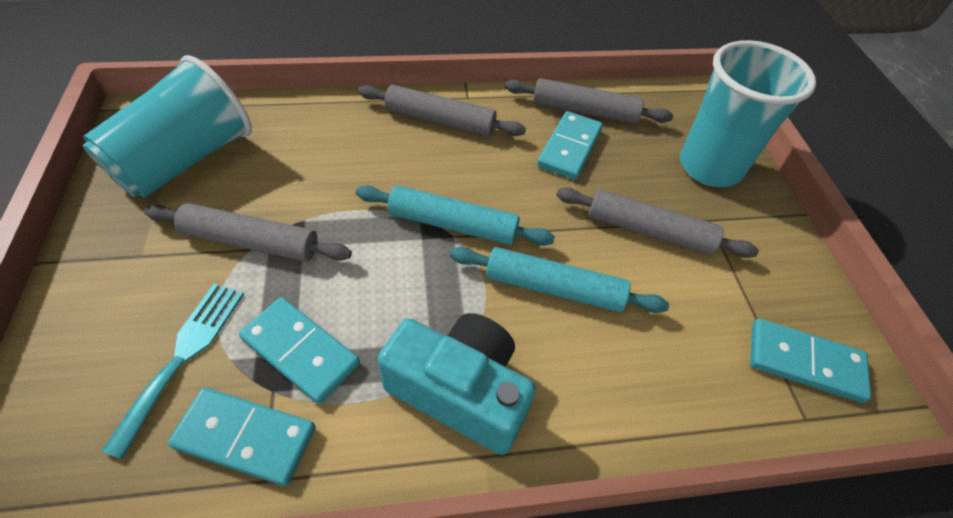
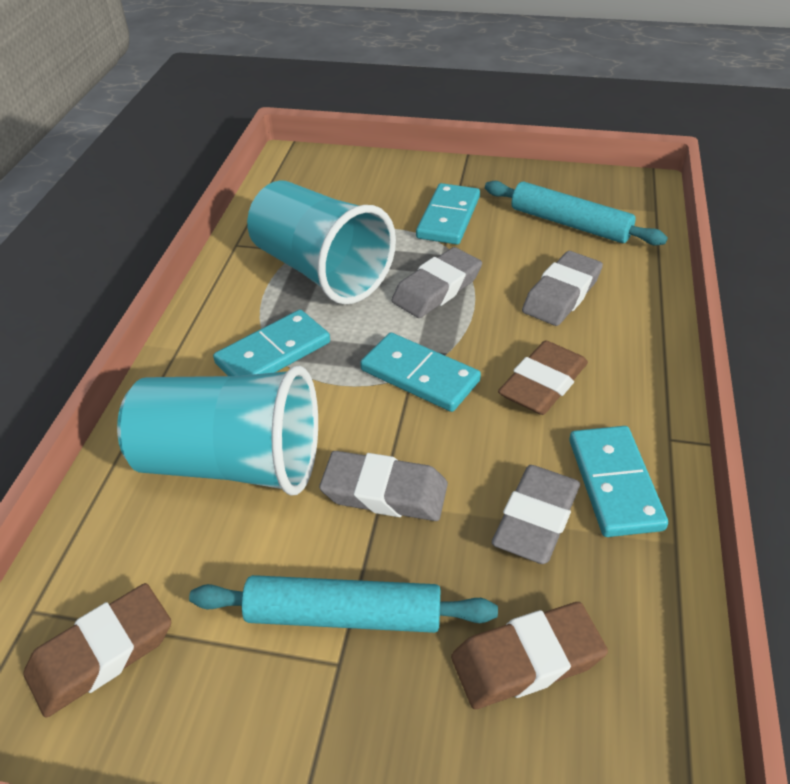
brown eraser: 0 -> 3
grey eraser: 0 -> 4
grey rolling pin: 4 -> 0
turquoise camera: 1 -> 0
turquoise fork: 1 -> 0

